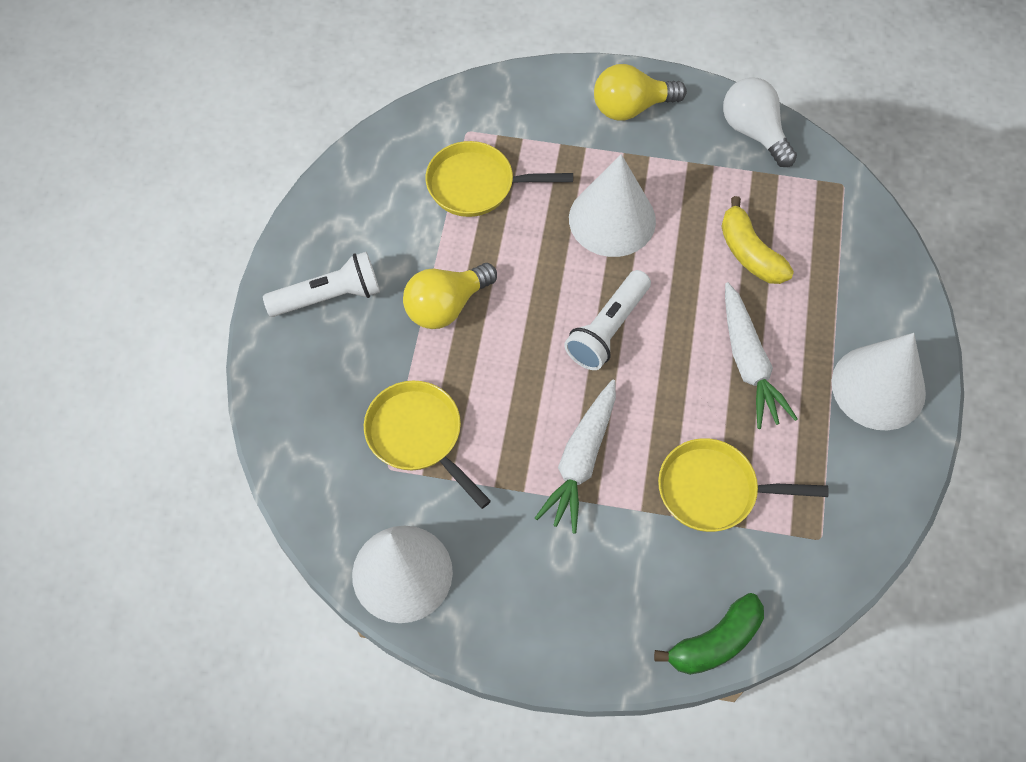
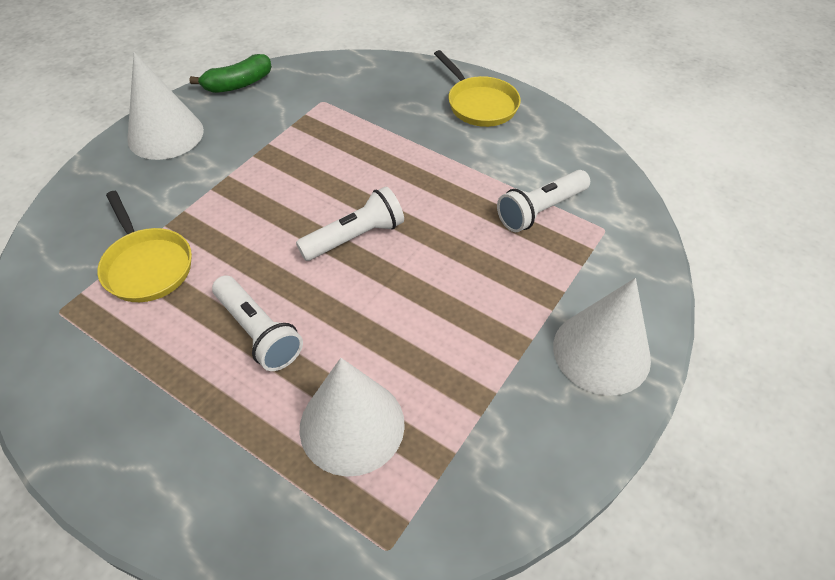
white carrot: 2 -> 0
white flashlight: 2 -> 3
white light bulb: 1 -> 0
yellow banana: 1 -> 0
yellow light bulb: 2 -> 0
yellow pan: 3 -> 2

